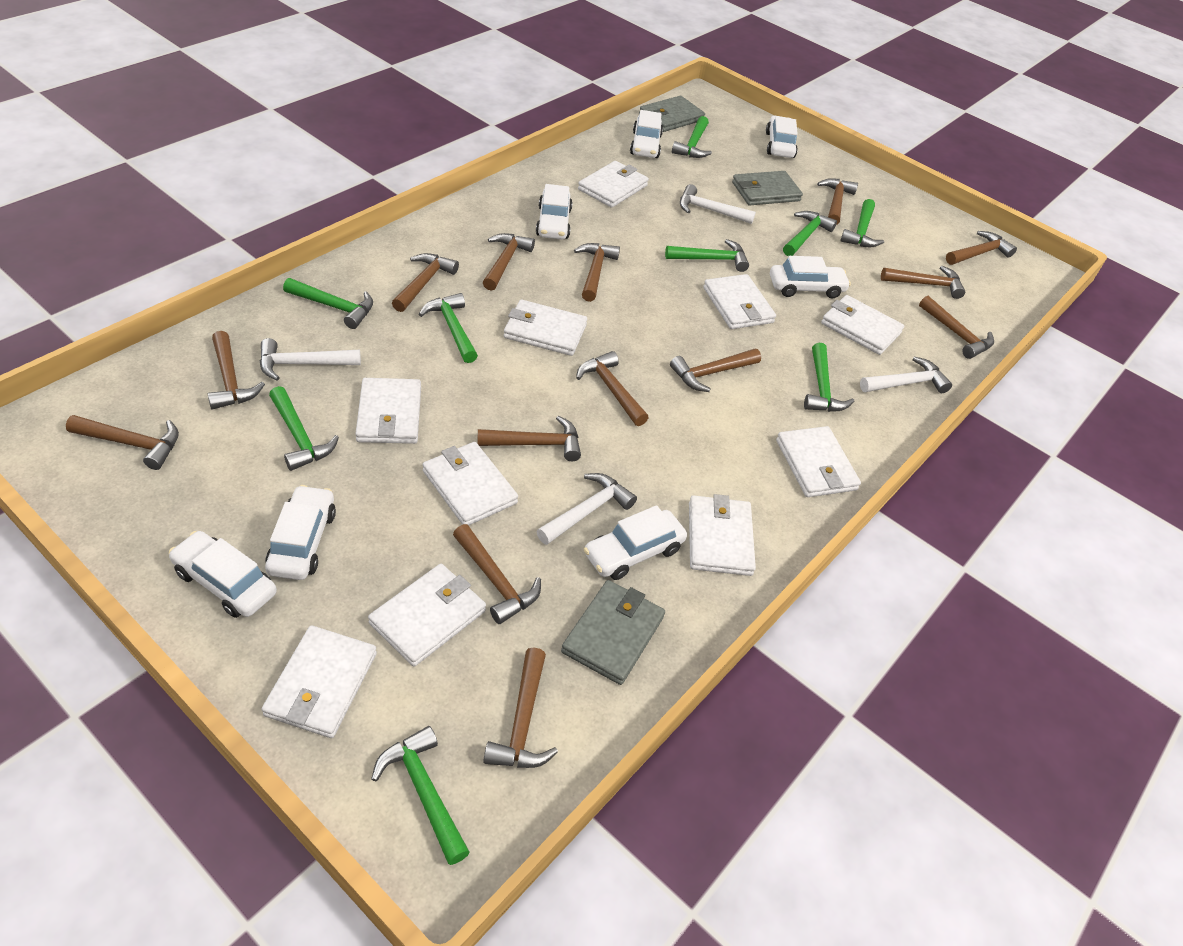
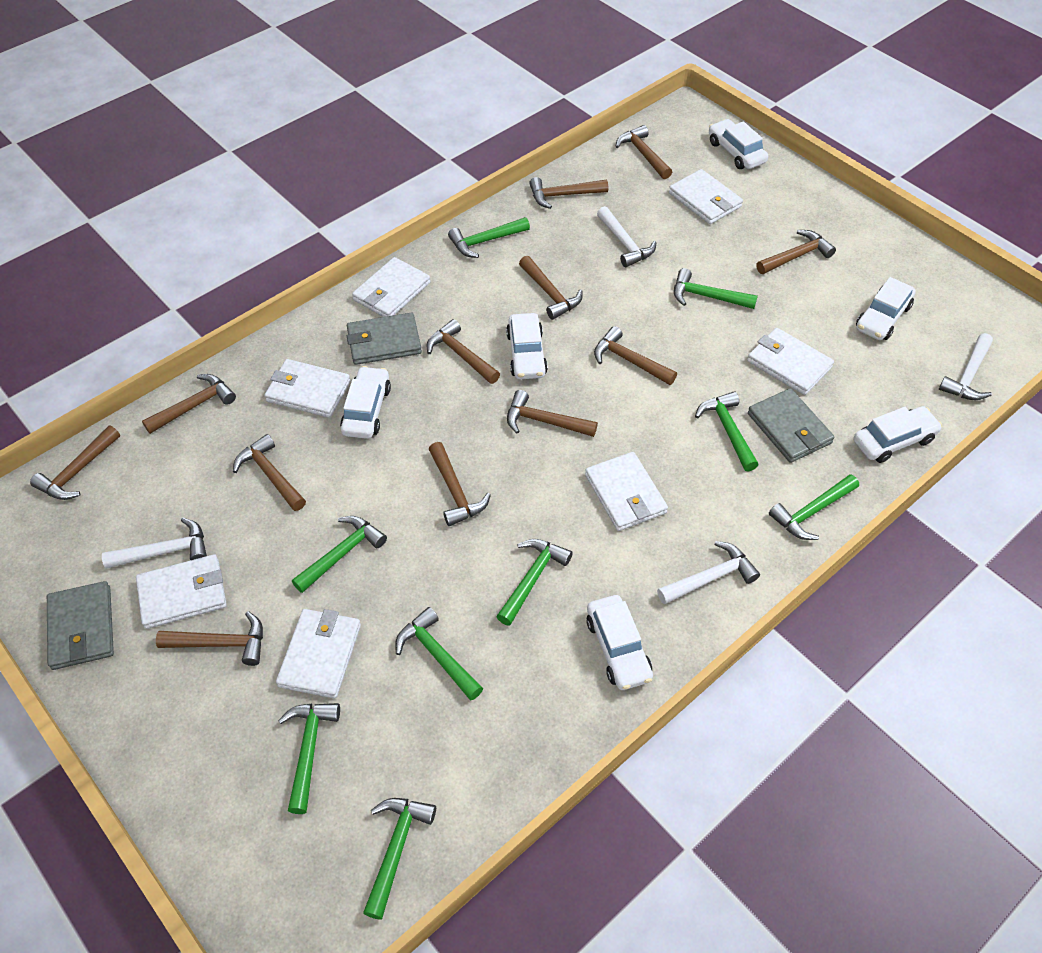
brown hammer: 14 -> 12
white car: 7 -> 6
white wallet: 10 -> 7

